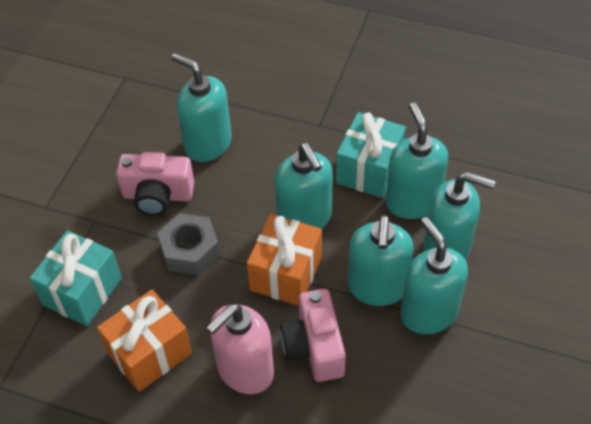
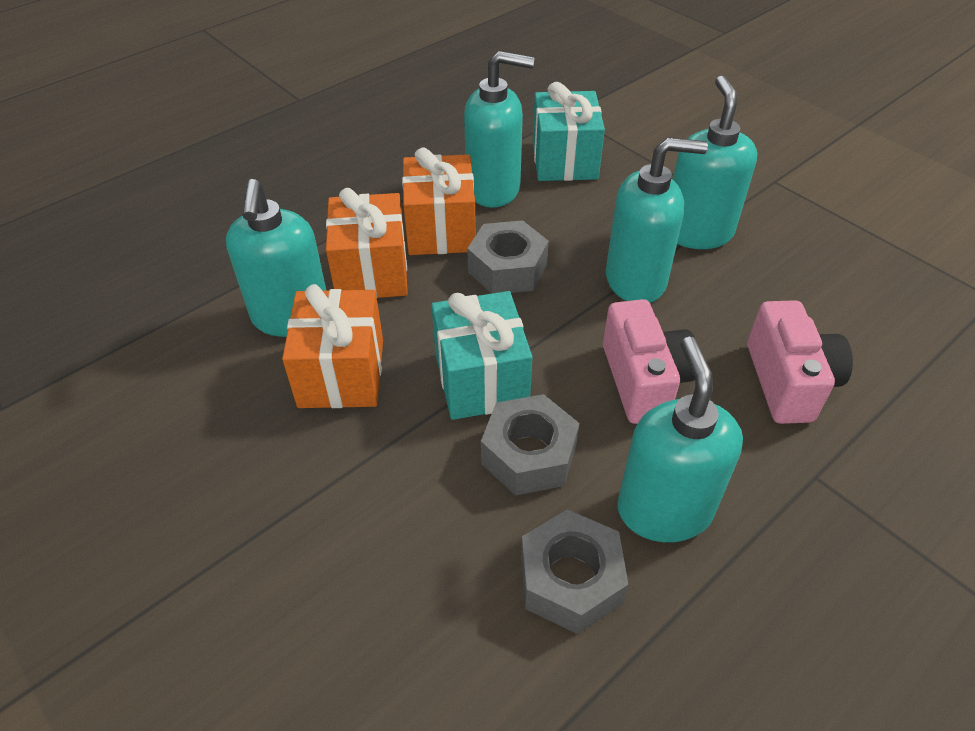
grey nut: 1 -> 3
orange gift: 2 -> 3
pink soap dispenser: 1 -> 0
turquoise soap dispenser: 6 -> 5

